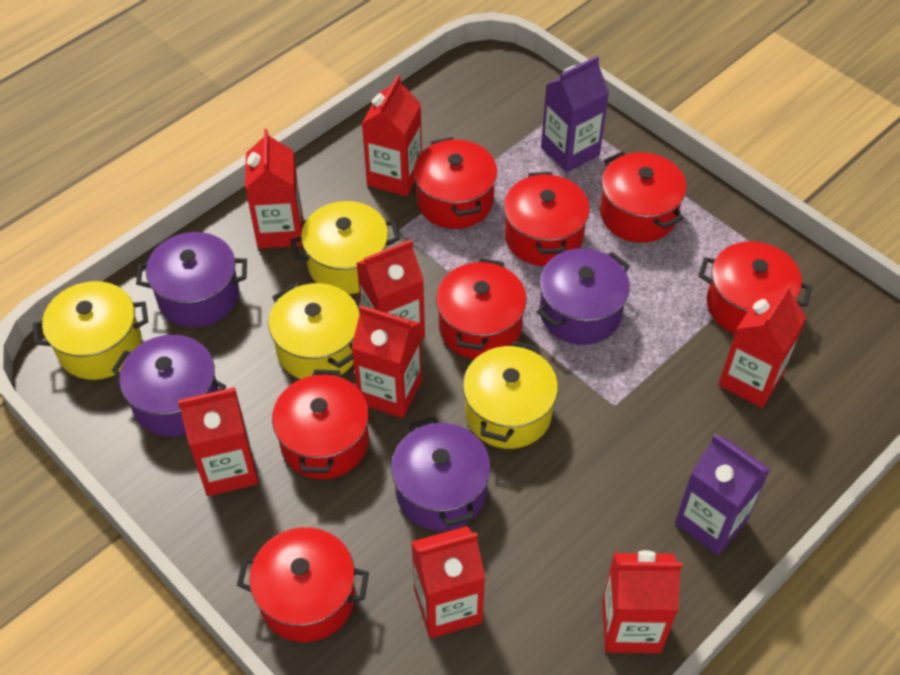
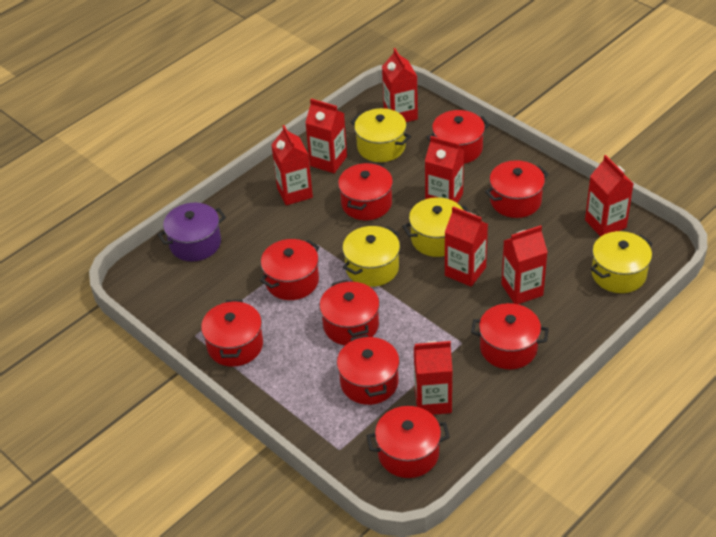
purple carton: 2 -> 0
purple pot: 4 -> 1
red pot: 7 -> 9

